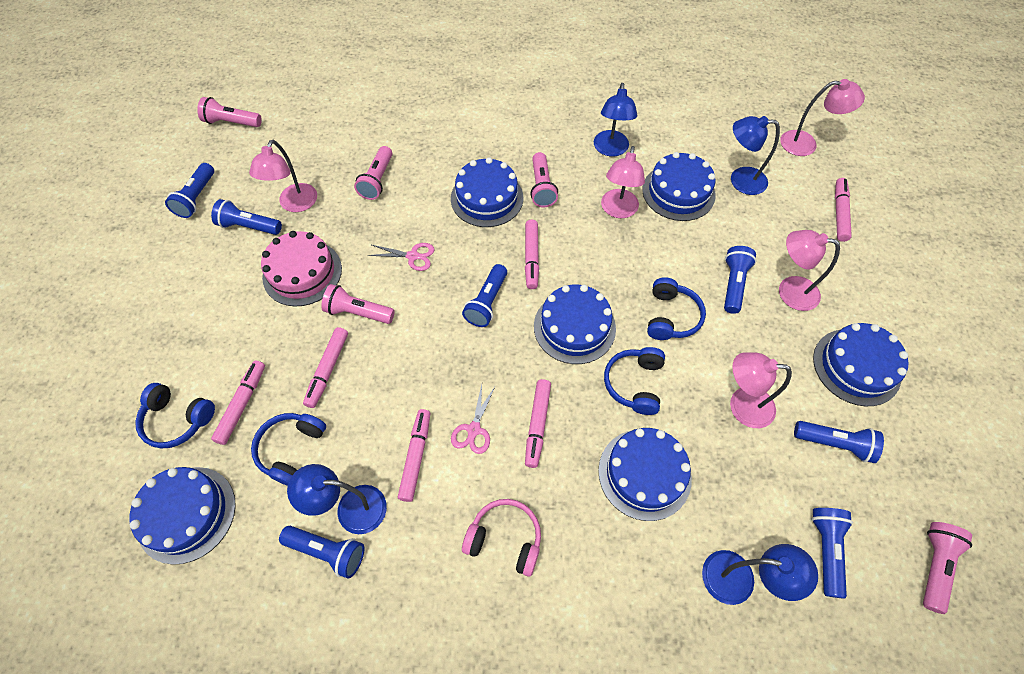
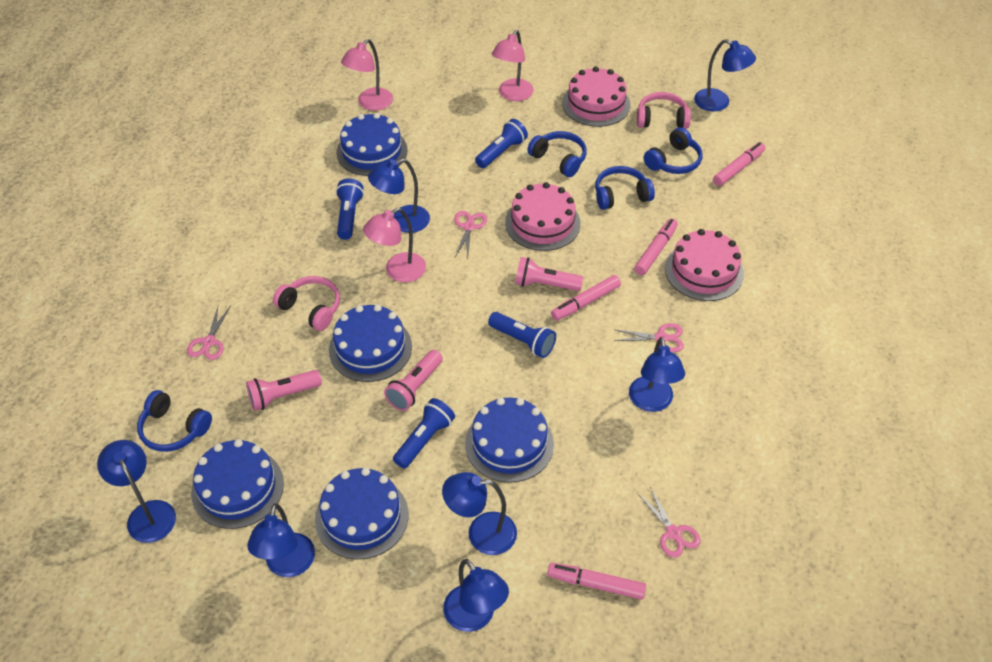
blue cake: 6 -> 5
blue flashlight: 7 -> 4
blue lamp: 4 -> 7
pink cake: 1 -> 3
pink flashlight: 5 -> 3
pink headphones: 1 -> 2
pink lamp: 5 -> 3
pink marker: 6 -> 4
pink scissors: 2 -> 4

